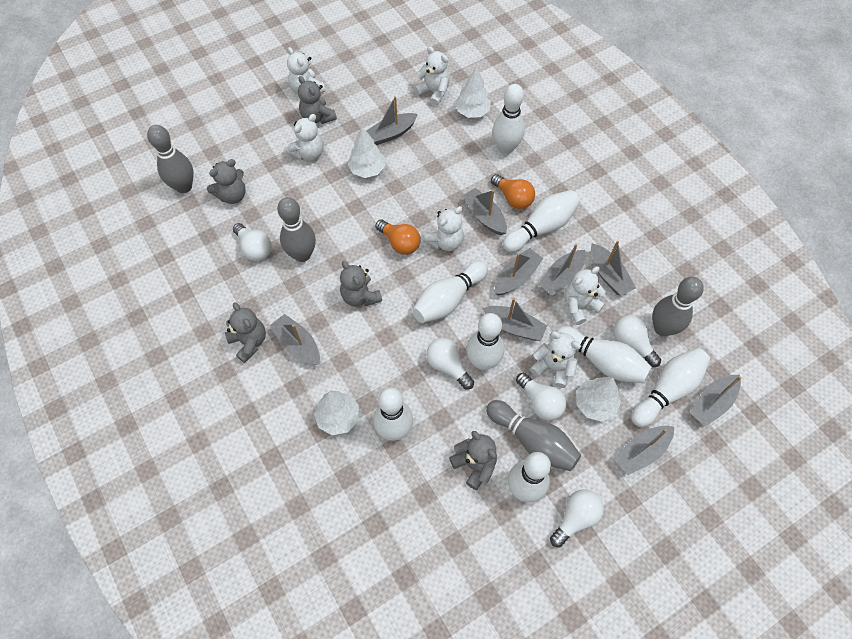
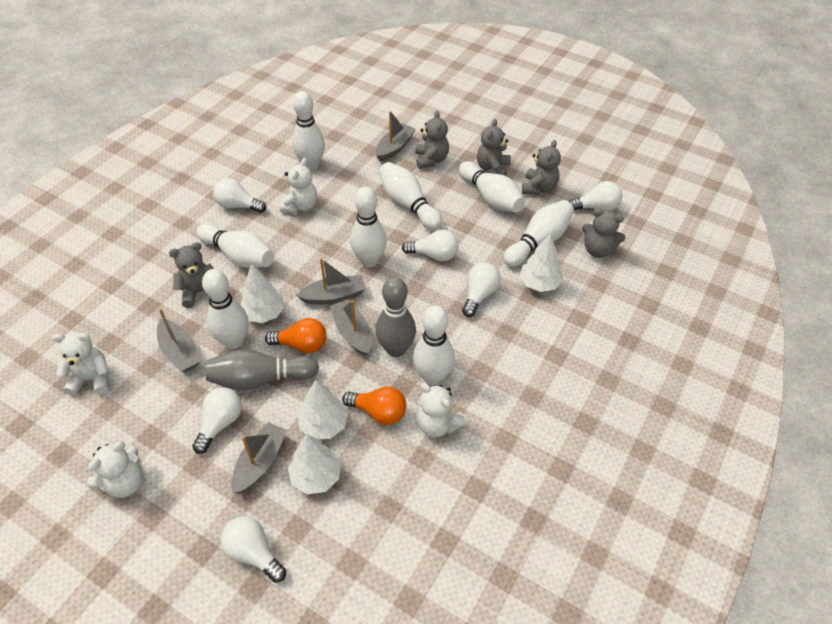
grey boat: 9 -> 5
grey bowling pin: 4 -> 2
white light bulb: 5 -> 6
white teddy bear: 6 -> 4

